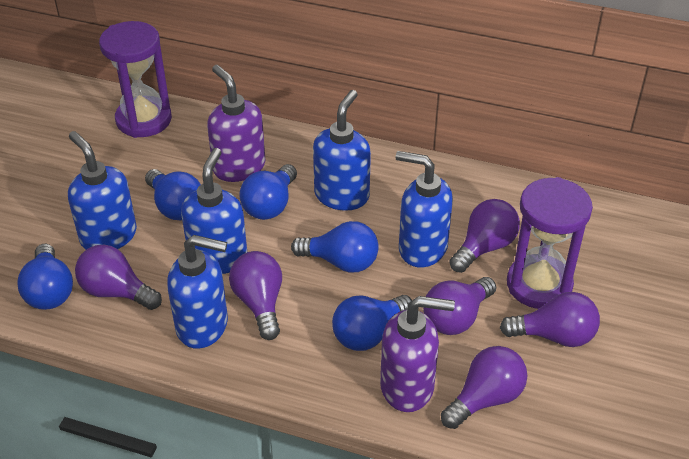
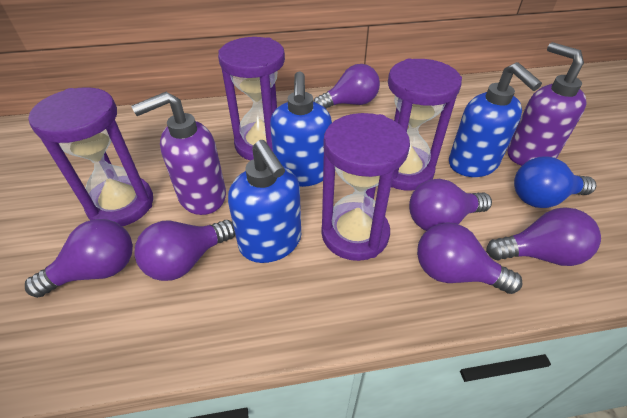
blue light bulb: 5 -> 1
blue soap dispenser: 5 -> 3
purple hourglass: 2 -> 4

